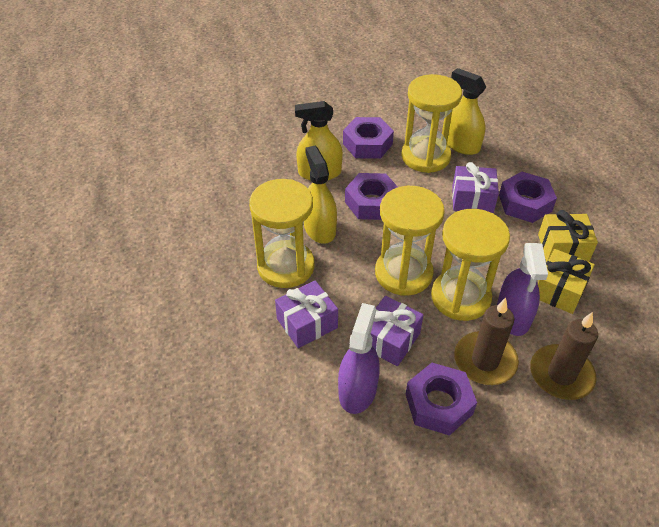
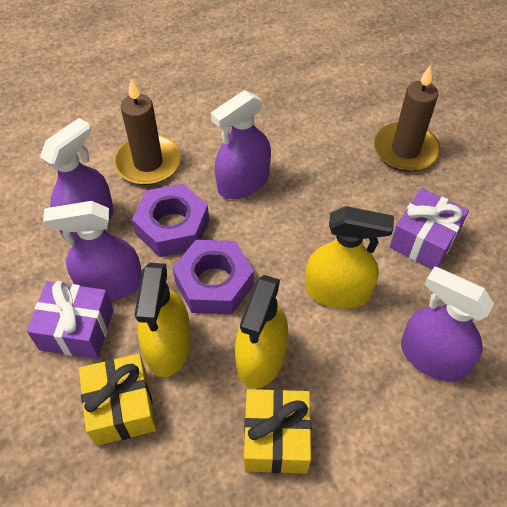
purple gift: 3 -> 2
purple nut: 4 -> 2
purple spray bottle: 2 -> 4
yellow hourglass: 4 -> 0

